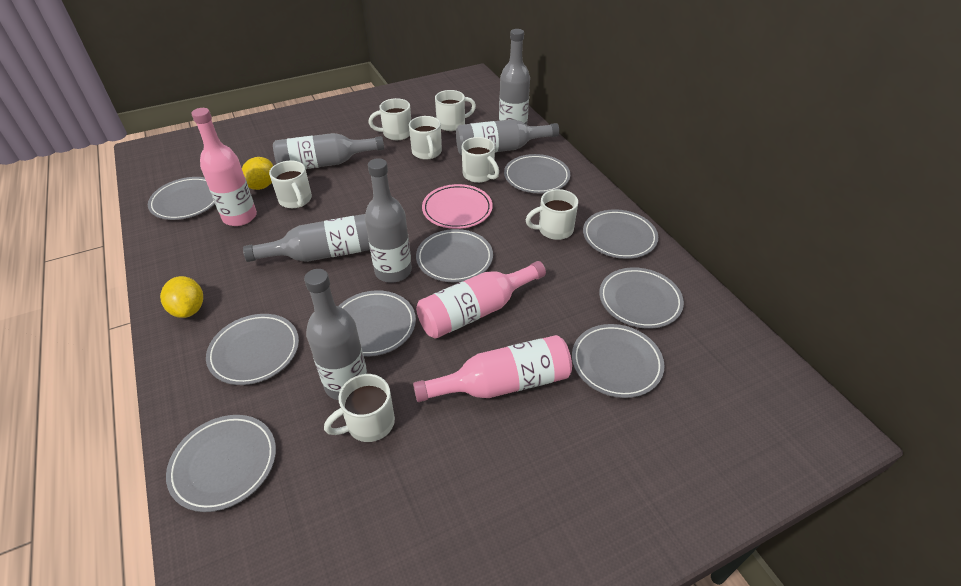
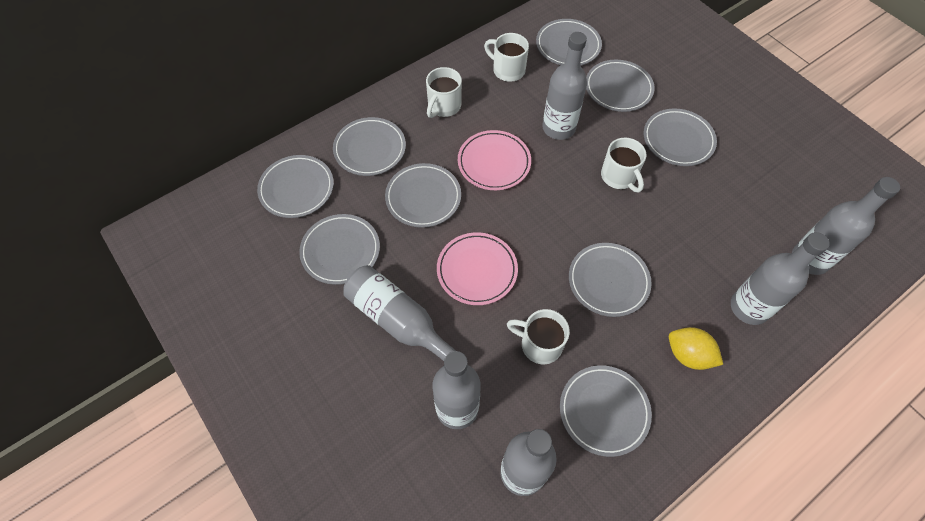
pink bottle: 3 -> 0
pink plate: 1 -> 2
white mug: 7 -> 4
yellow lemon: 2 -> 1

